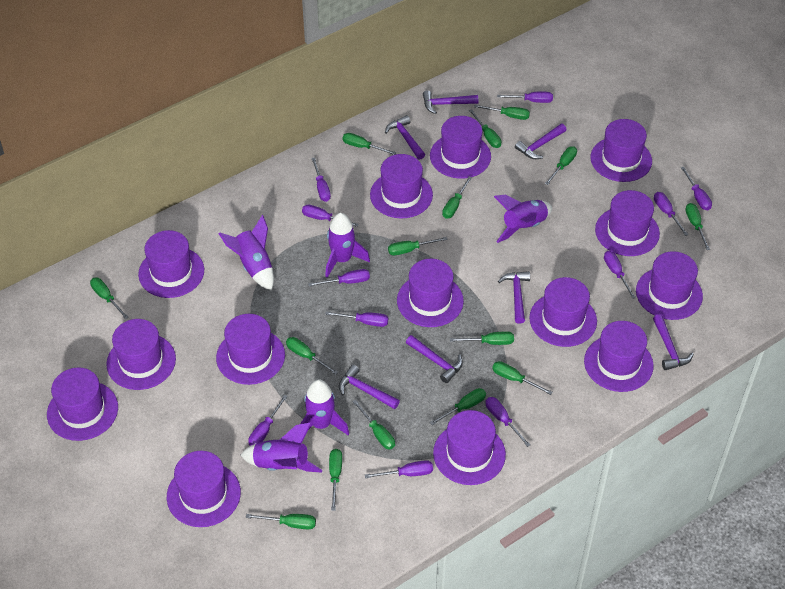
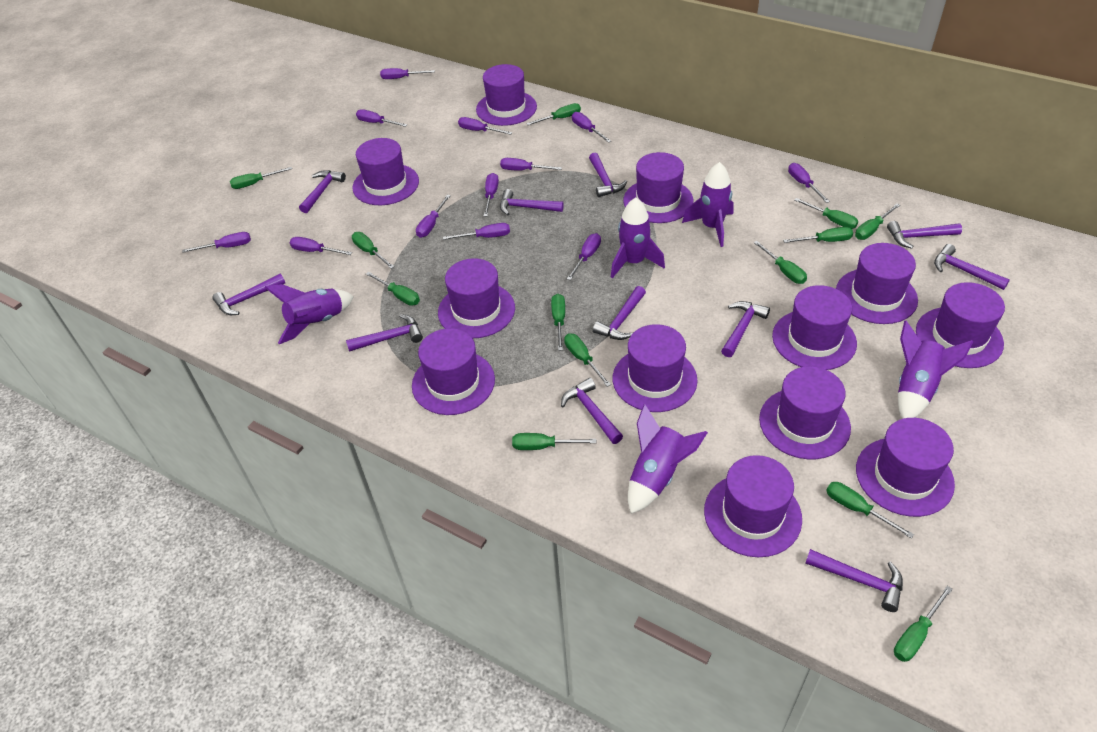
green screwdriver: 15 -> 13
purple hammer: 7 -> 11
purple hat: 14 -> 12
purple screwdriver: 11 -> 12

